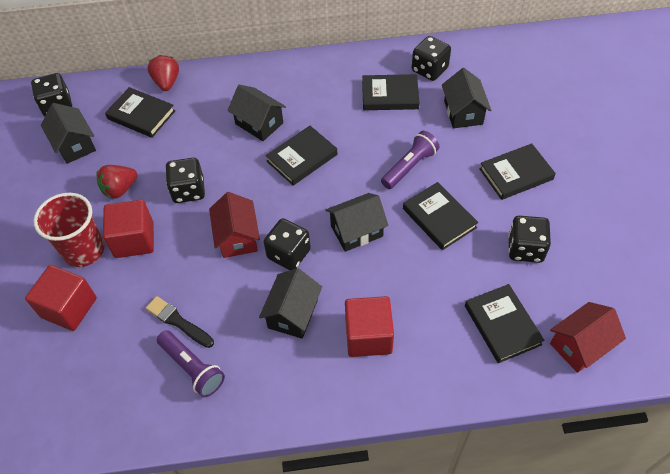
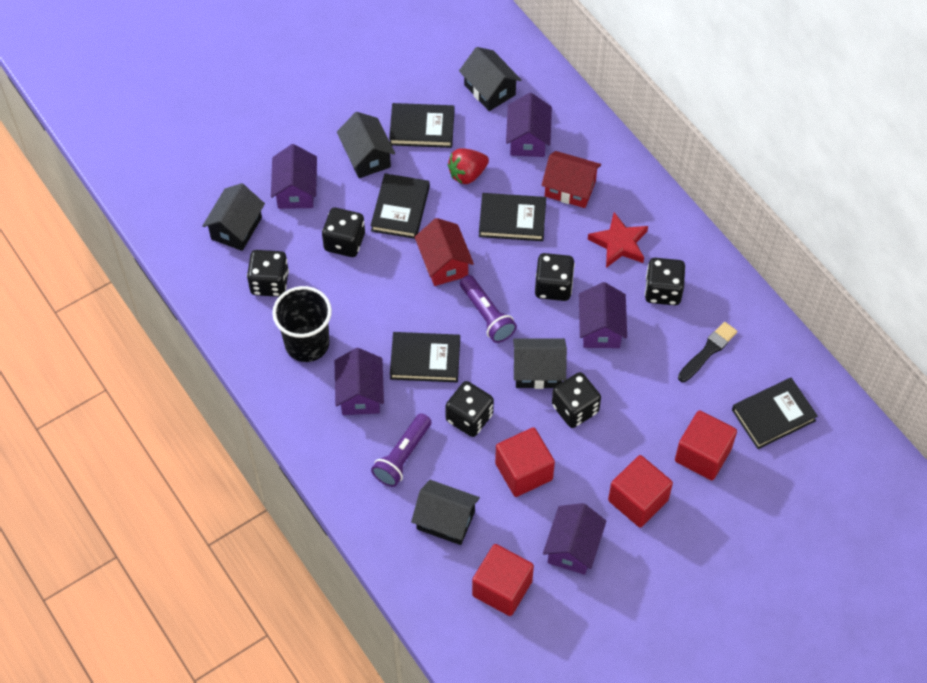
black book: 6 -> 5
black cup: 0 -> 1
black dice: 5 -> 6
purple house: 0 -> 5
red cube: 3 -> 4
red cup: 1 -> 0
red star: 0 -> 1
red strawberry: 2 -> 1

